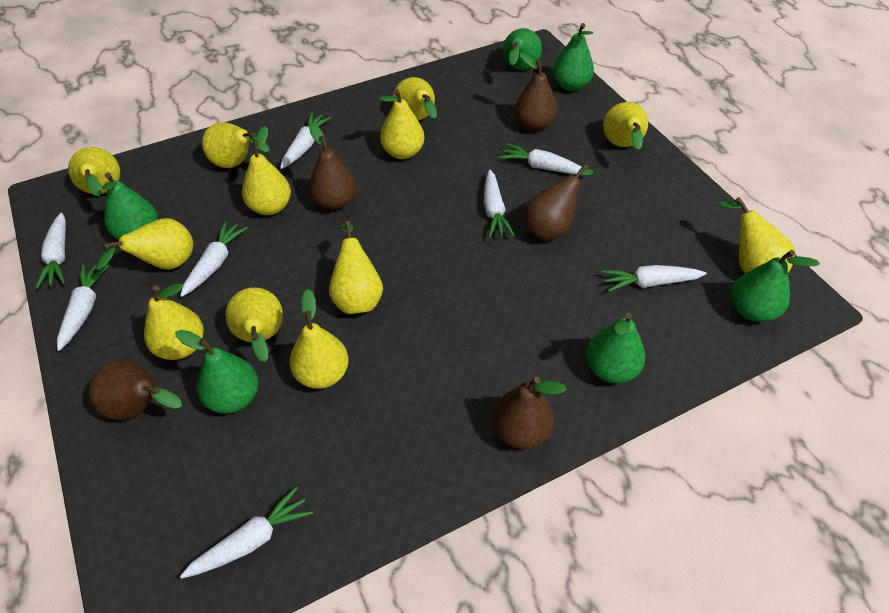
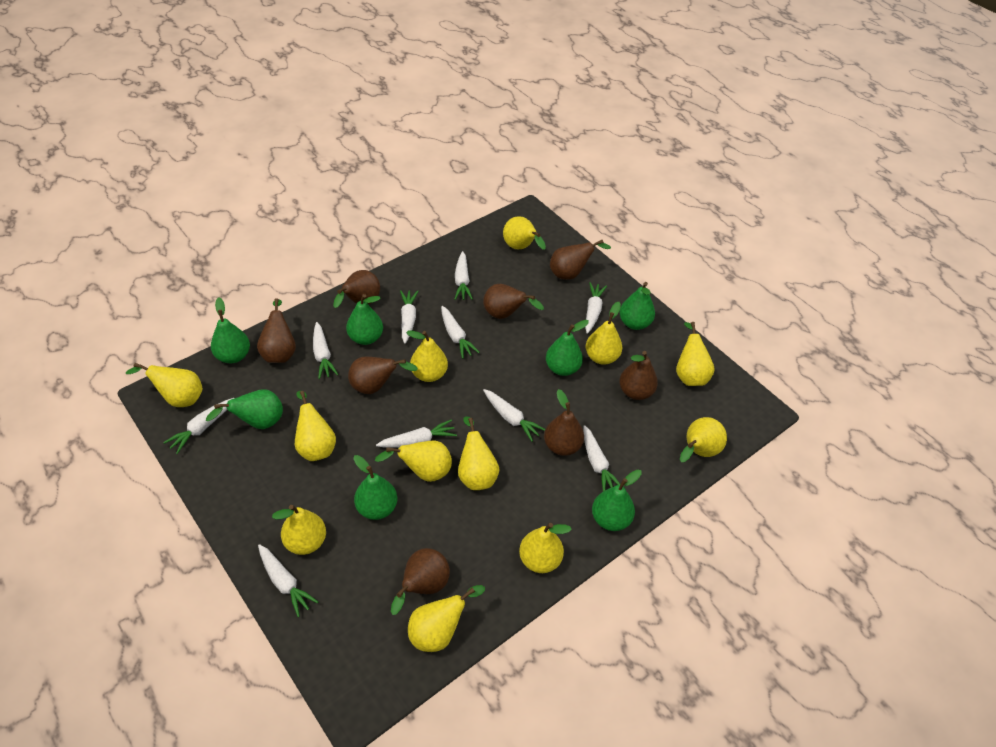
brown pear: 5 -> 8
green pear: 6 -> 7
white carrot: 8 -> 10

